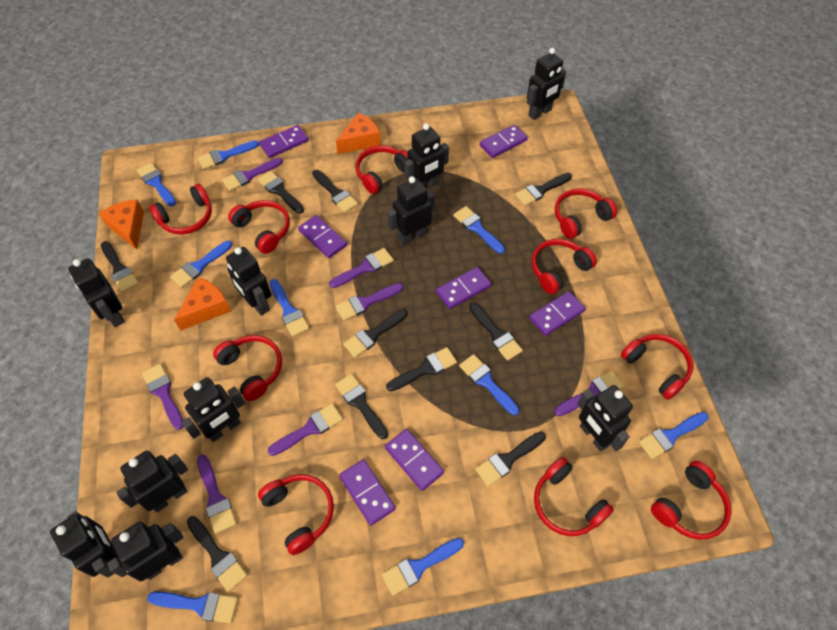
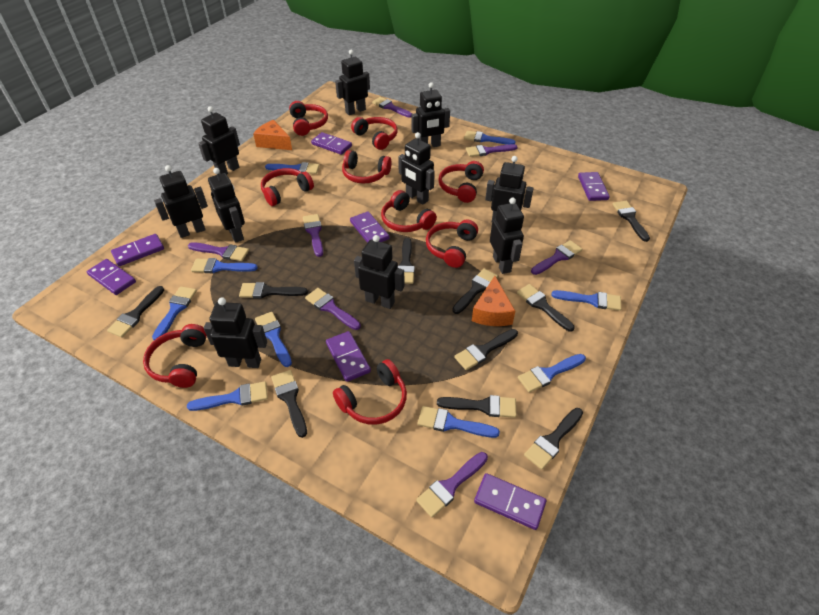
orange cheese: 3 -> 2
red headphones: 10 -> 9

